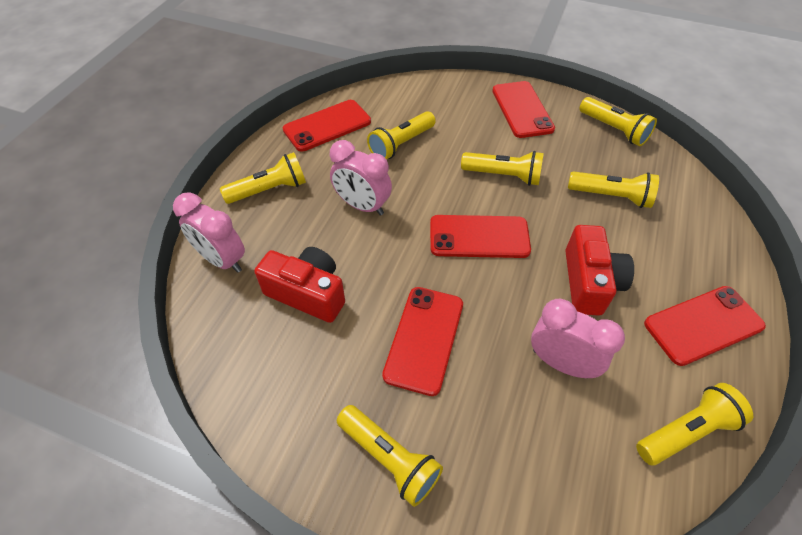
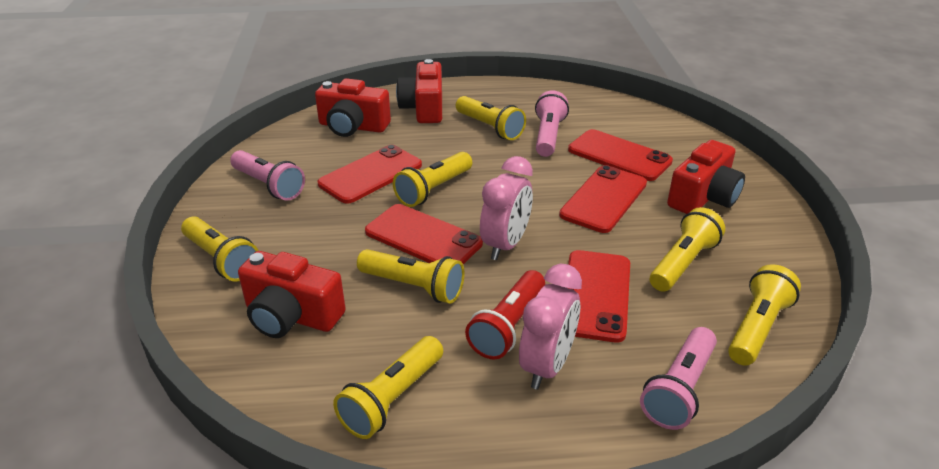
pink clock: 3 -> 2
pink flashlight: 0 -> 3
red camera: 2 -> 4
red flashlight: 0 -> 1

